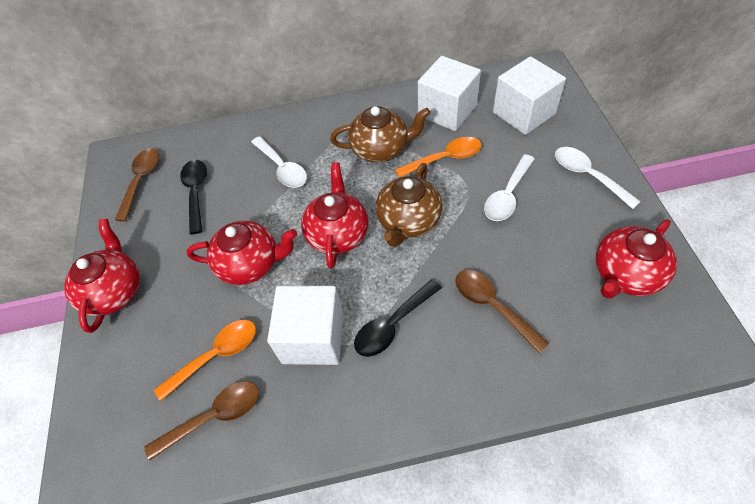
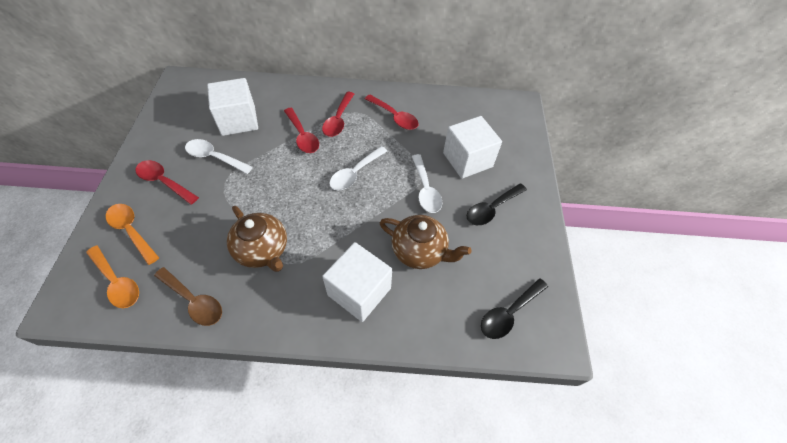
brown spoon: 3 -> 1
red spoon: 0 -> 4
red teapot: 4 -> 0

